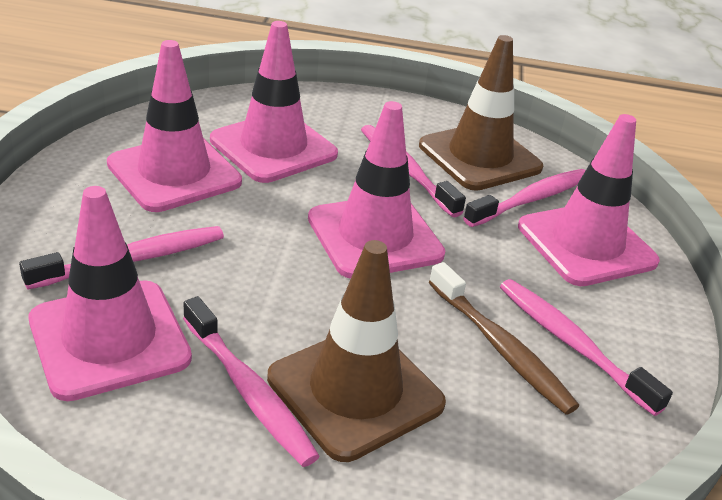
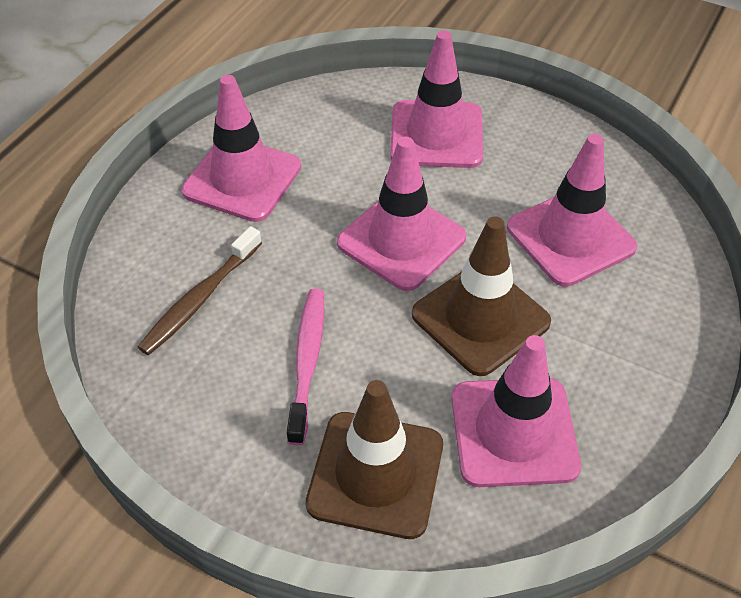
pink toothbrush: 5 -> 1

